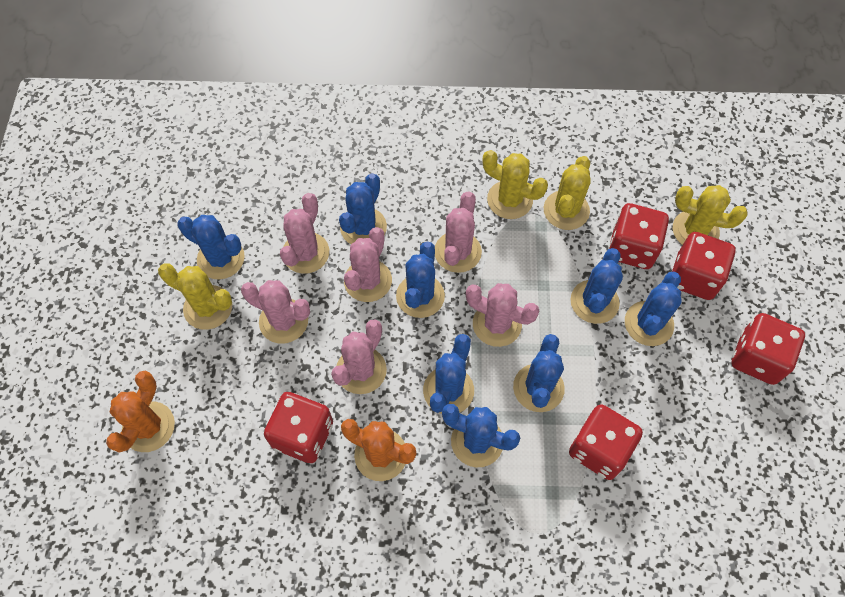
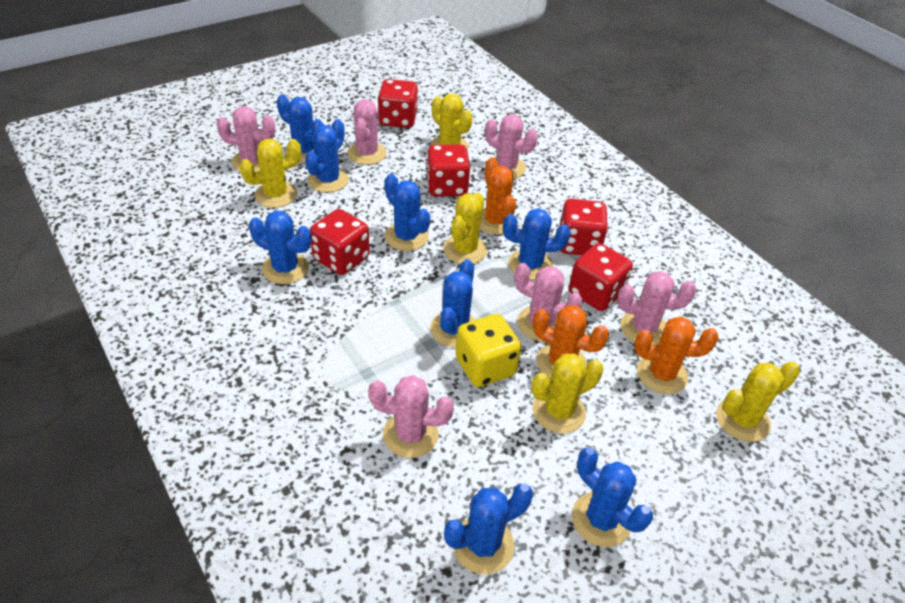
orange cactus: 2 -> 3
yellow cactus: 4 -> 5
yellow dice: 0 -> 1

